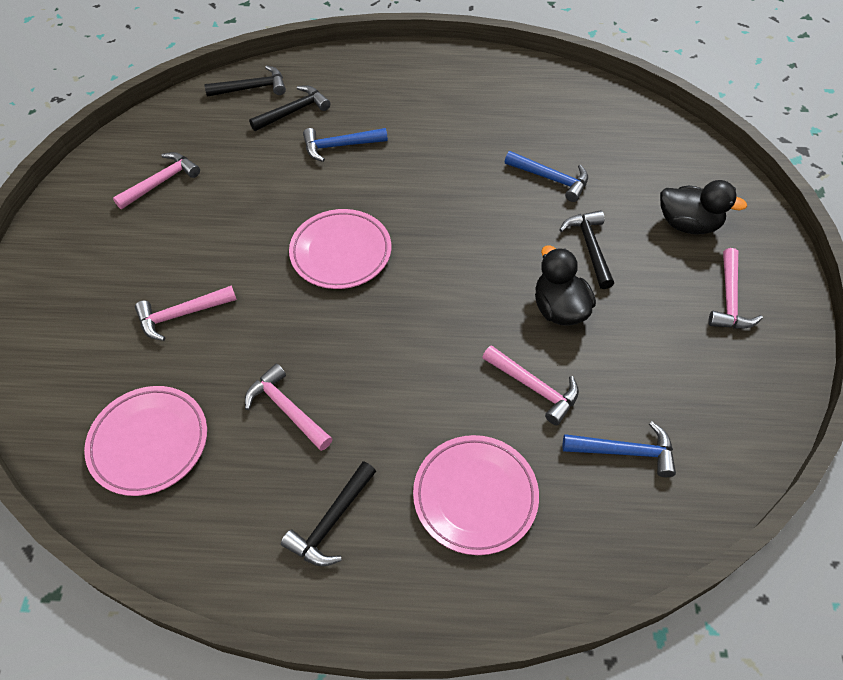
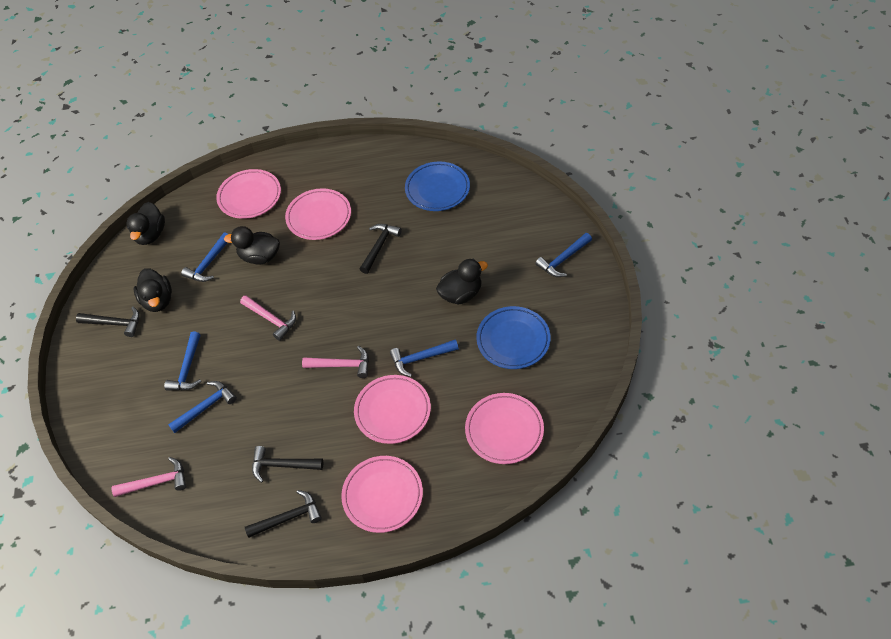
black duck: 2 -> 4
blue hammer: 3 -> 5
blue plate: 0 -> 2
pink hammer: 5 -> 3
pink plate: 3 -> 5

